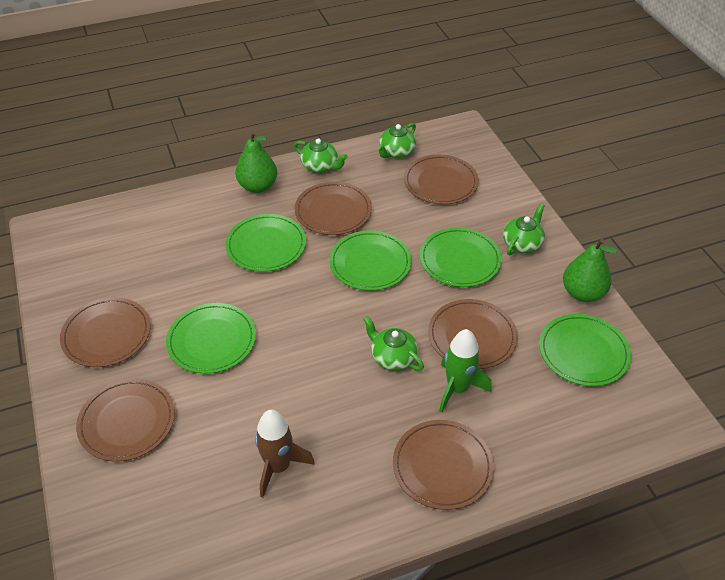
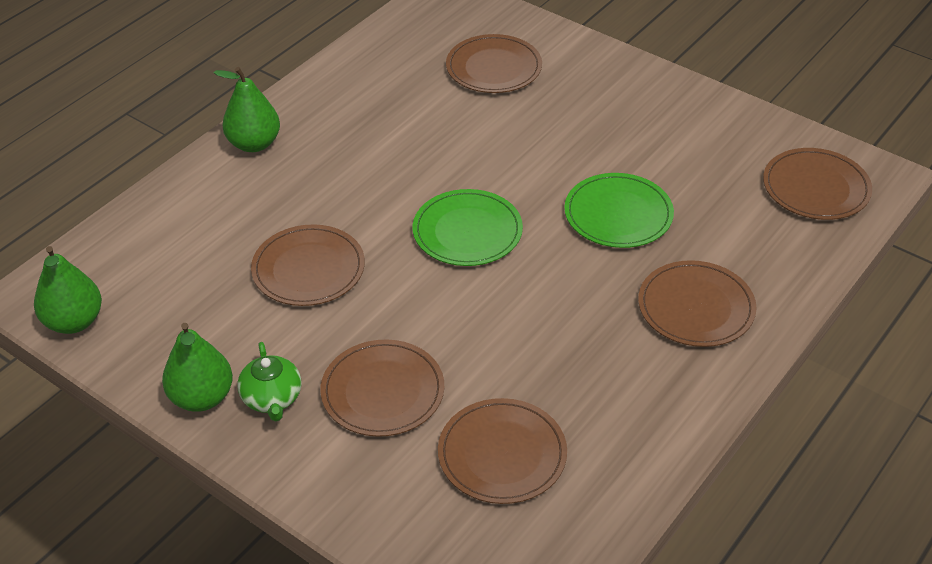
brown rocket: 1 -> 0
green pear: 2 -> 3
green plate: 5 -> 2
green rocket: 1 -> 0
green teapot: 4 -> 1

